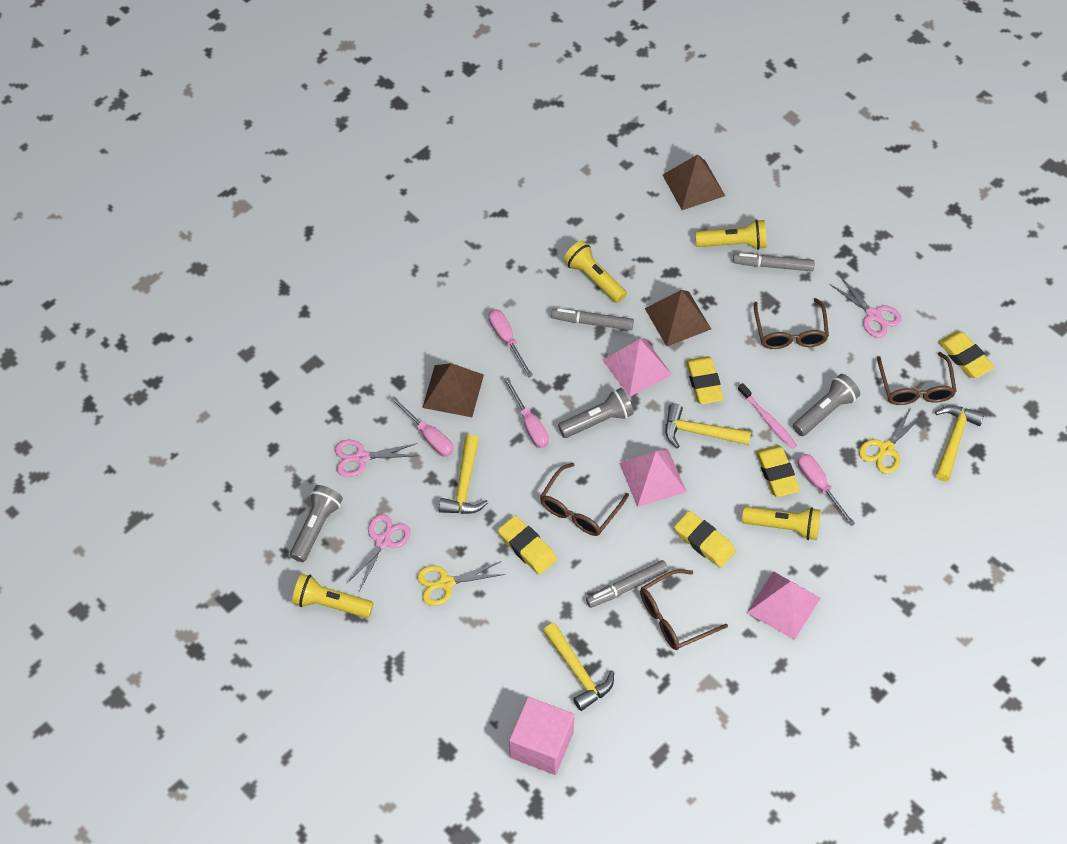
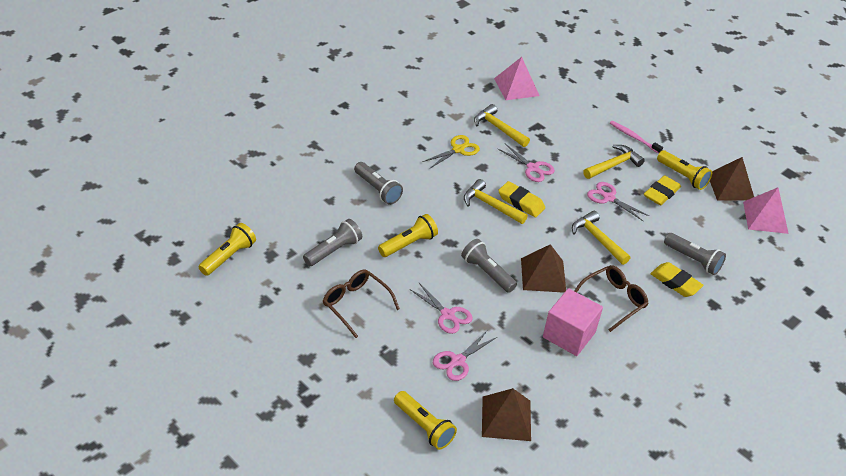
brown glasses: 4 -> 2
grey flashlight: 3 -> 4
grey marker: 3 -> 0
pink pyramid: 3 -> 2
pink scissors: 3 -> 4
pink screwdriver: 4 -> 0
yellow eraser: 5 -> 3
yellow scissors: 2 -> 1

